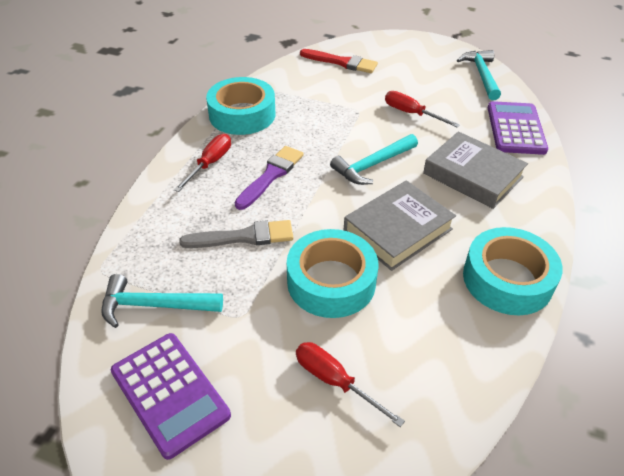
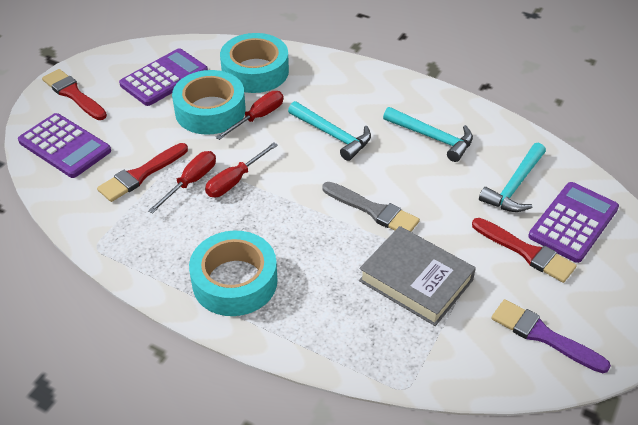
grey book: 2 -> 1
purple calculator: 2 -> 3
red brush: 1 -> 3

